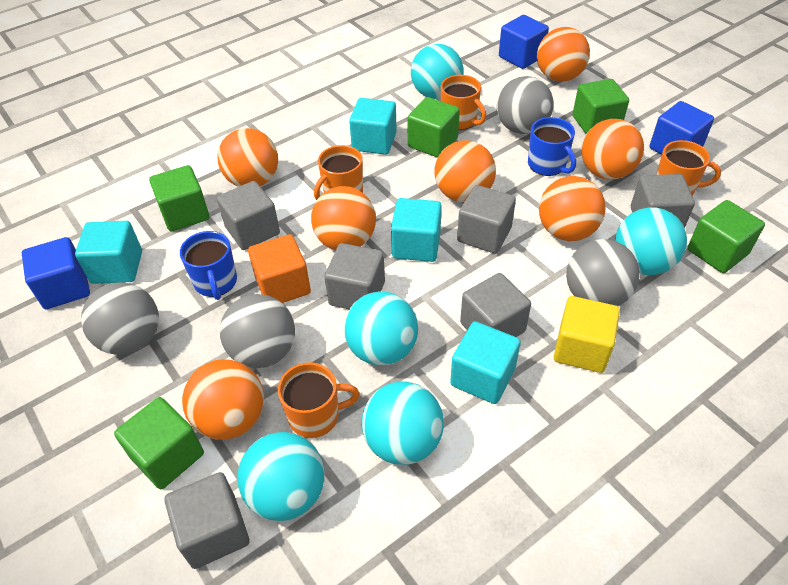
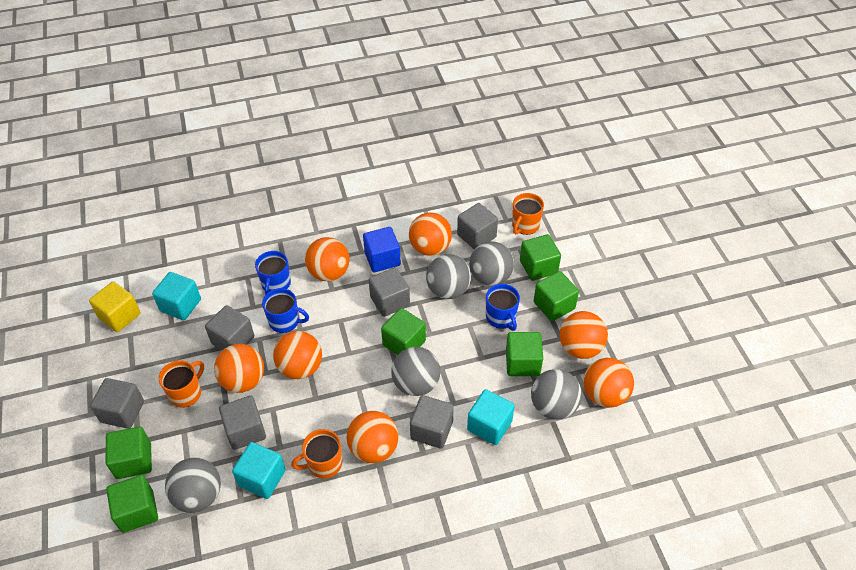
blue cube: 3 -> 1
blue mug: 2 -> 3
green cube: 5 -> 6
grey ball: 4 -> 5
orange cube: 1 -> 0
orange mug: 4 -> 3
turquoise ball: 5 -> 0
turquoise cube: 4 -> 3

